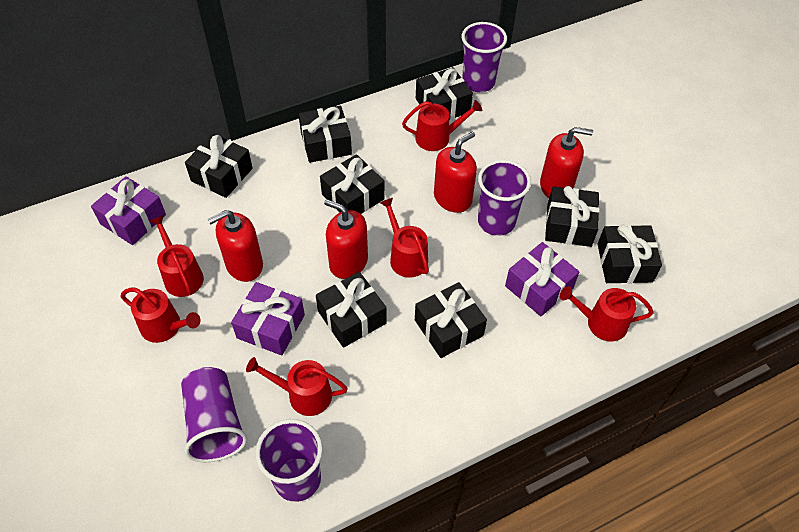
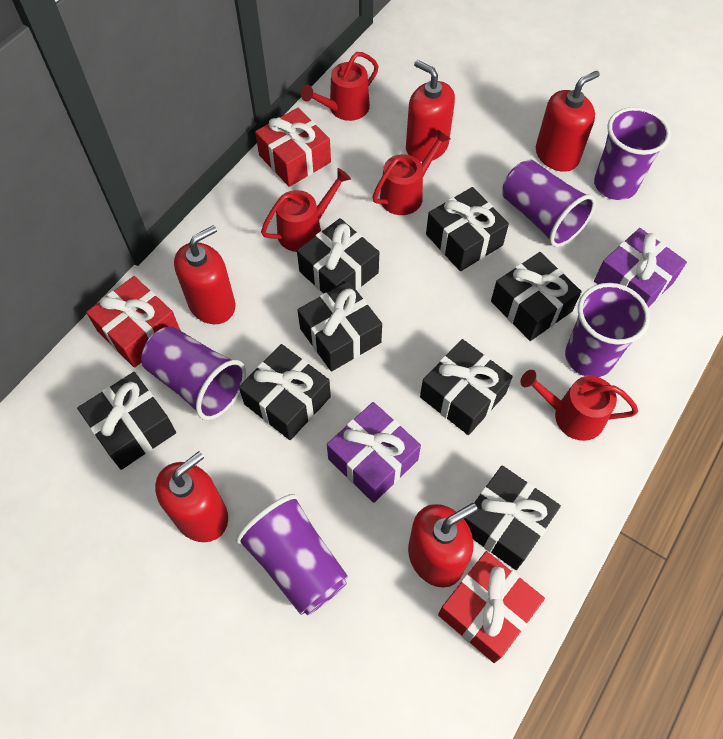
purple cup: 4 -> 5
purple gift: 3 -> 2
red gift: 0 -> 3
red soap dispenser: 4 -> 5
red watering can: 6 -> 4

